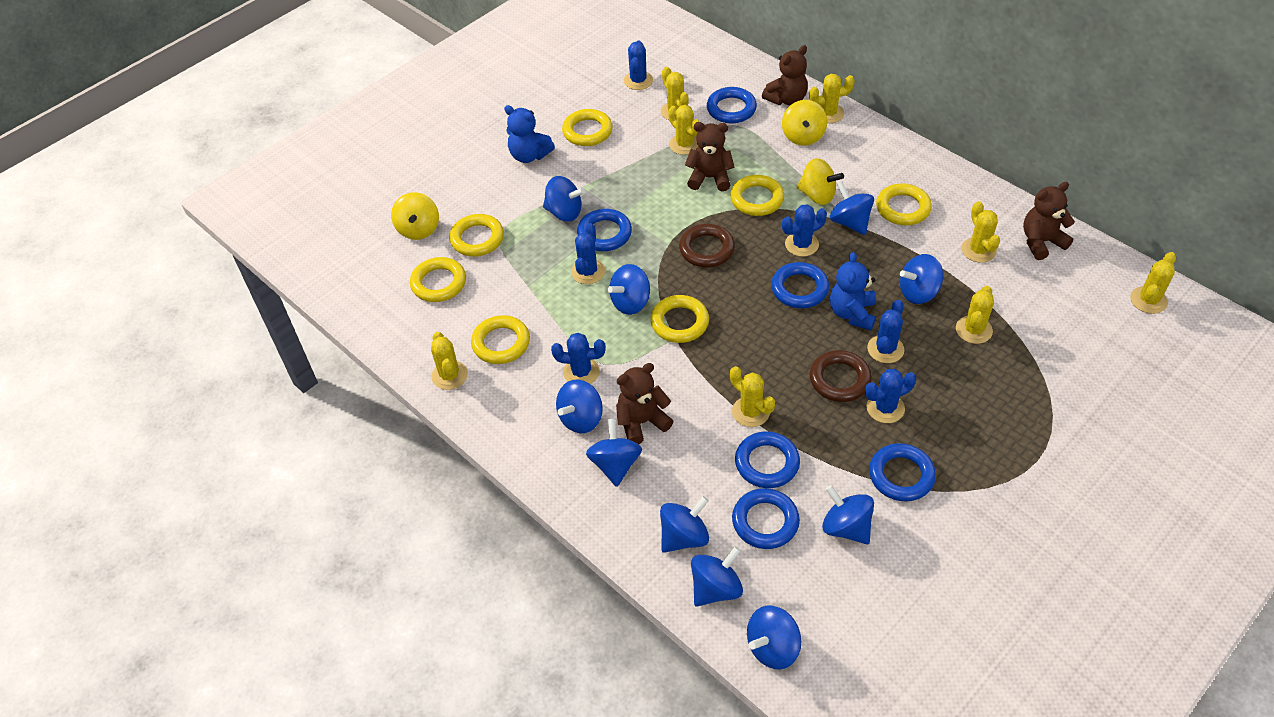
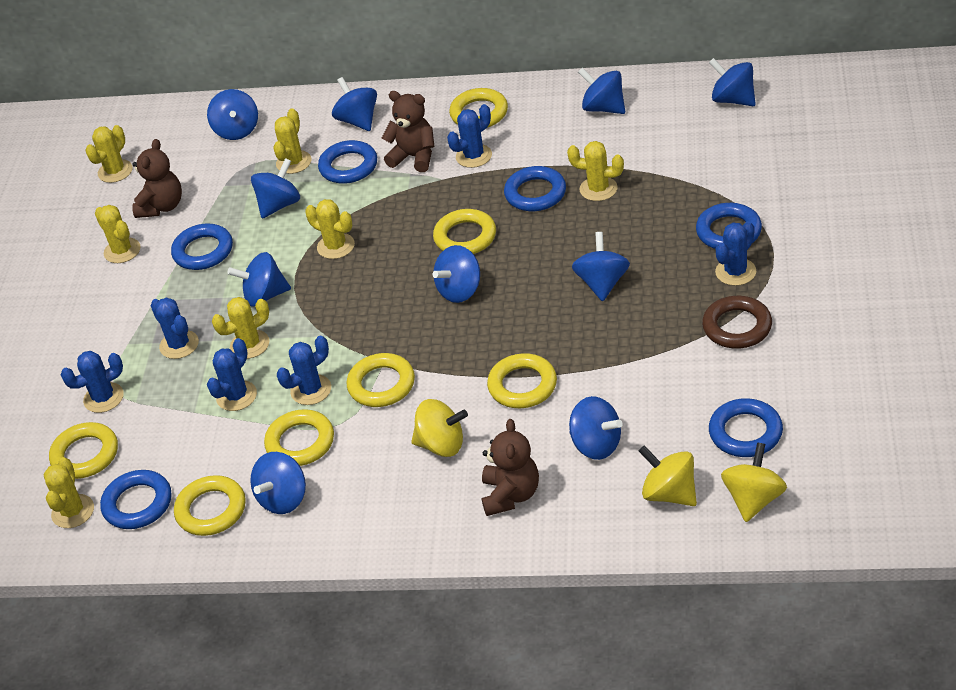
blue teddy bear: 2 -> 0
brown ring: 2 -> 1
brown teddy bear: 4 -> 3
yellow cactus: 8 -> 7

